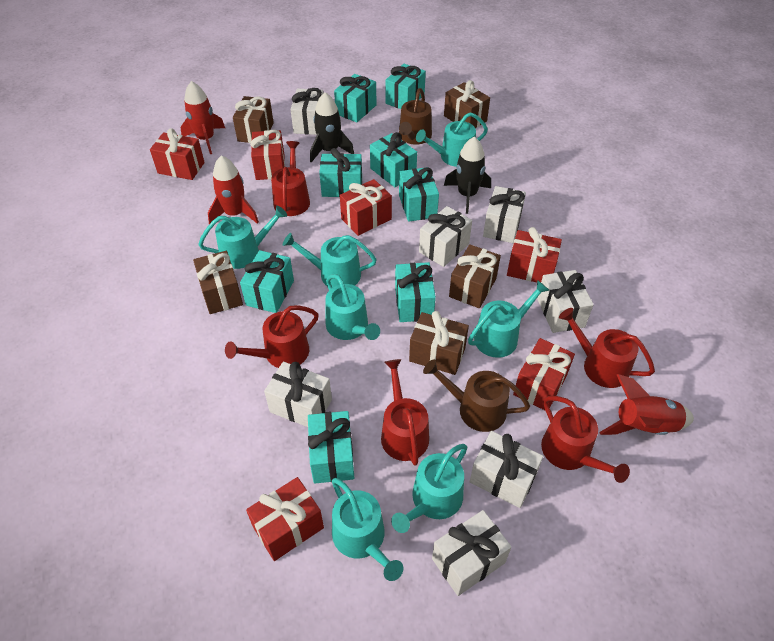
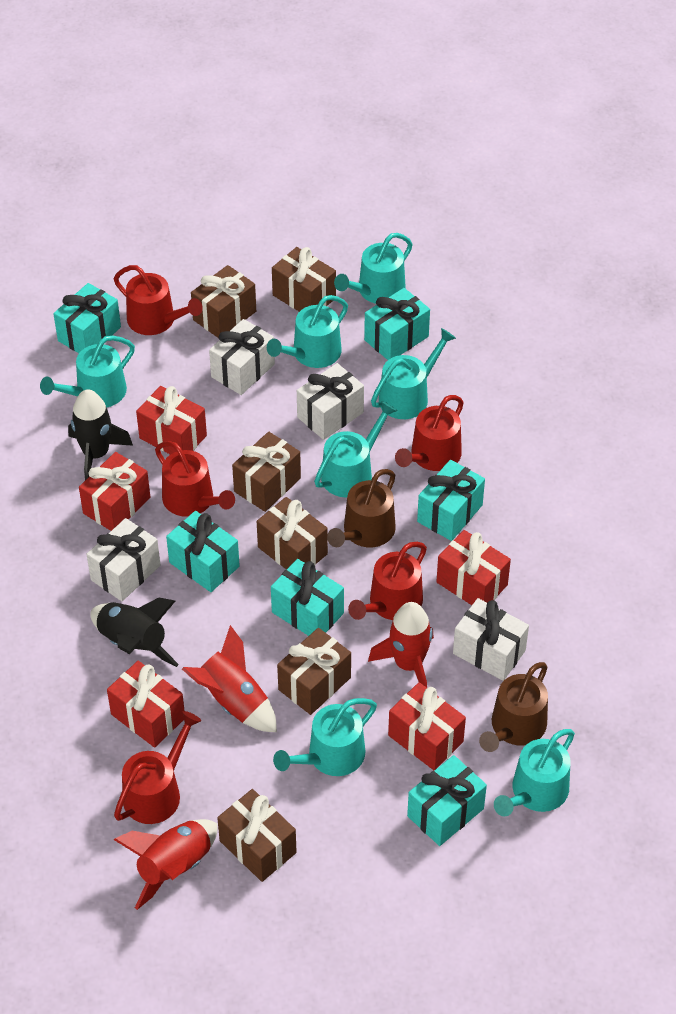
brown gift: 5 -> 6
red gift: 6 -> 5
turquoise gift: 8 -> 6
white gift: 7 -> 4

